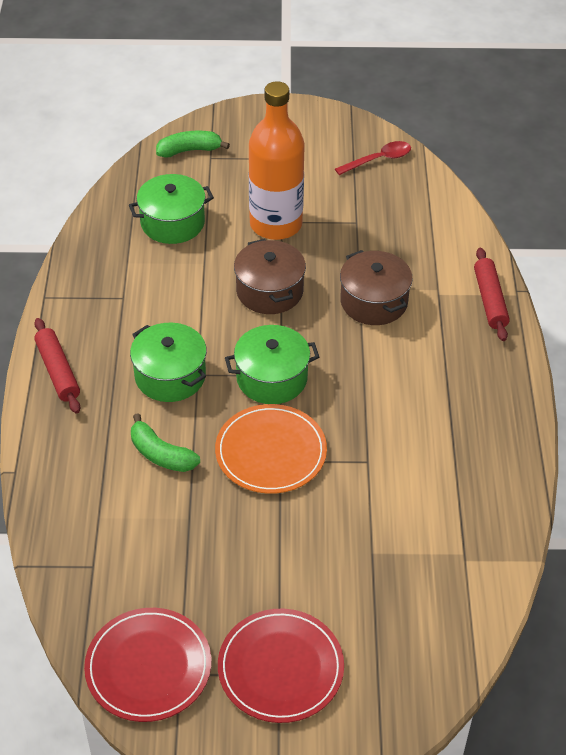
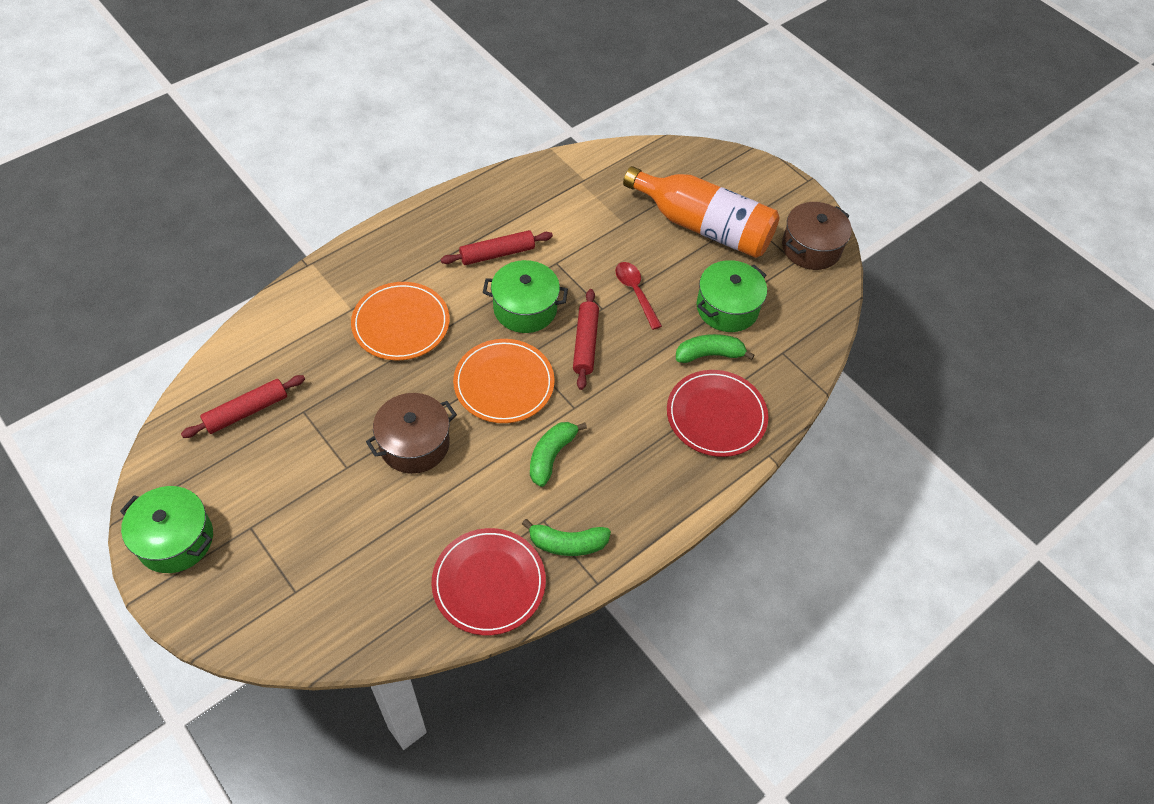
green banana: 2 -> 3
orange plate: 1 -> 2
red rolling pin: 2 -> 3

